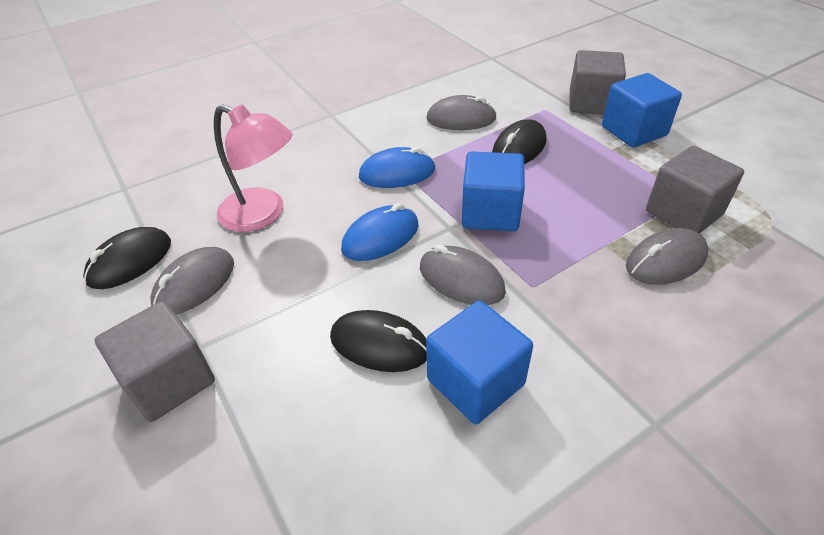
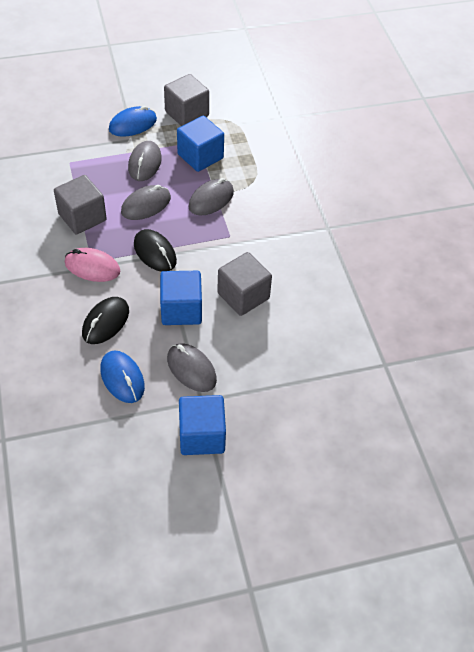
black mouse: 3 -> 2
pink lamp: 1 -> 0
pink mouse: 0 -> 1

